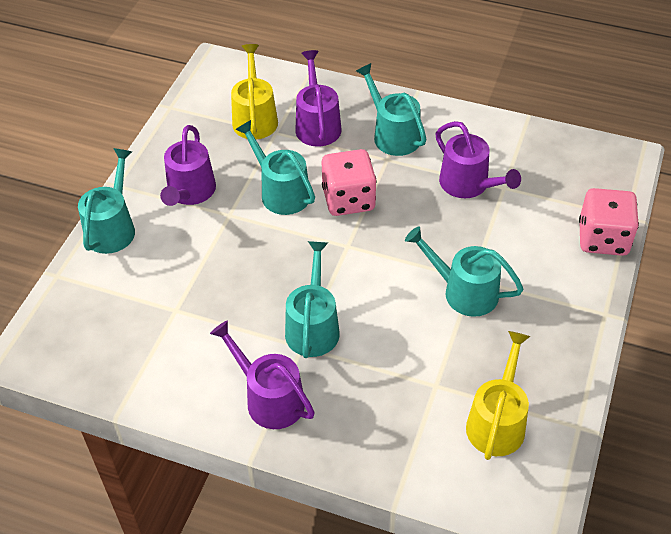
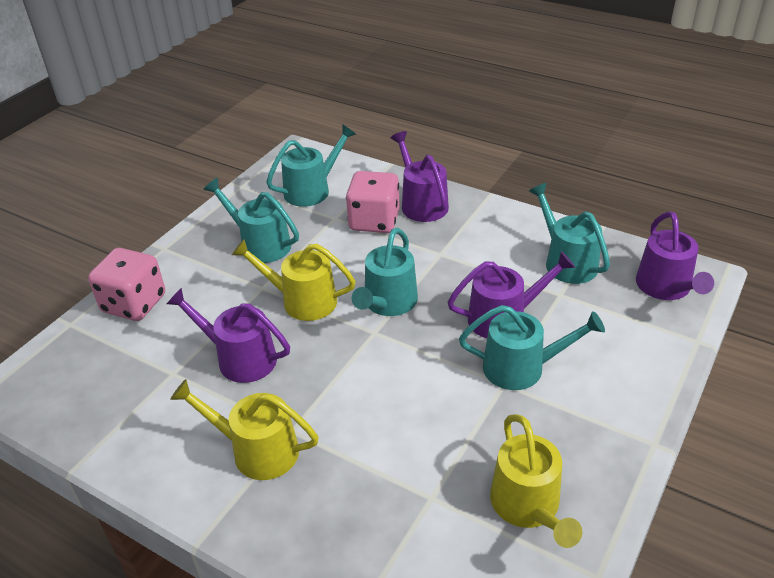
yellow watering can: 2 -> 3

